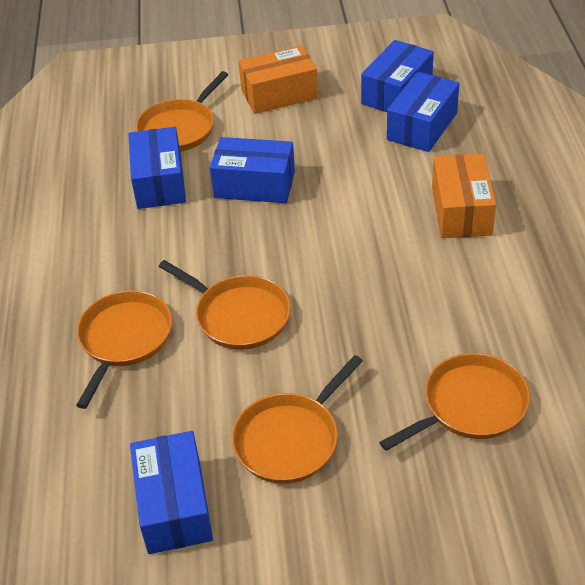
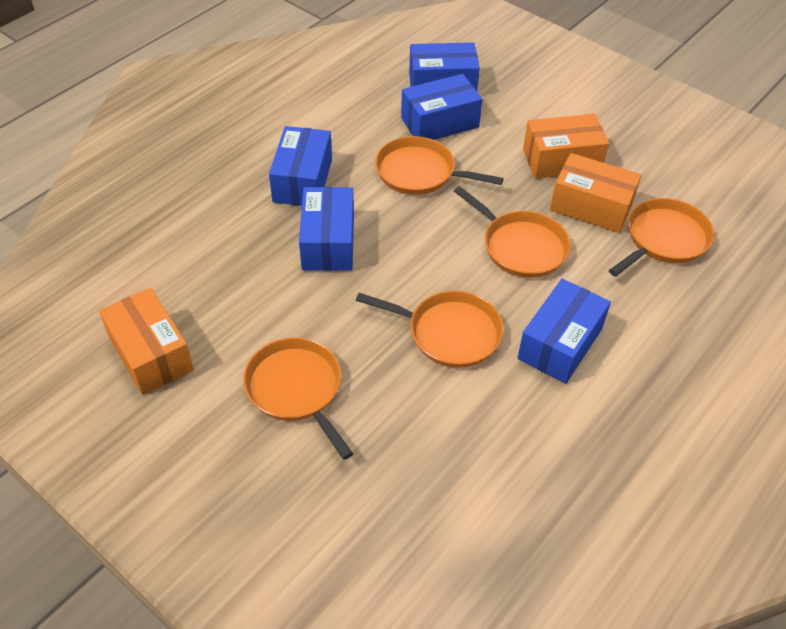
orange box: 2 -> 3

